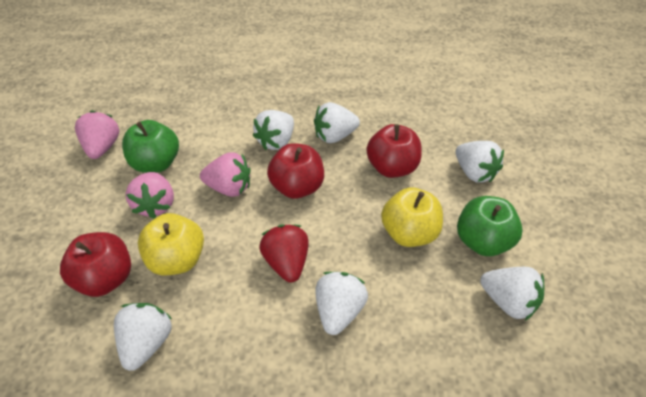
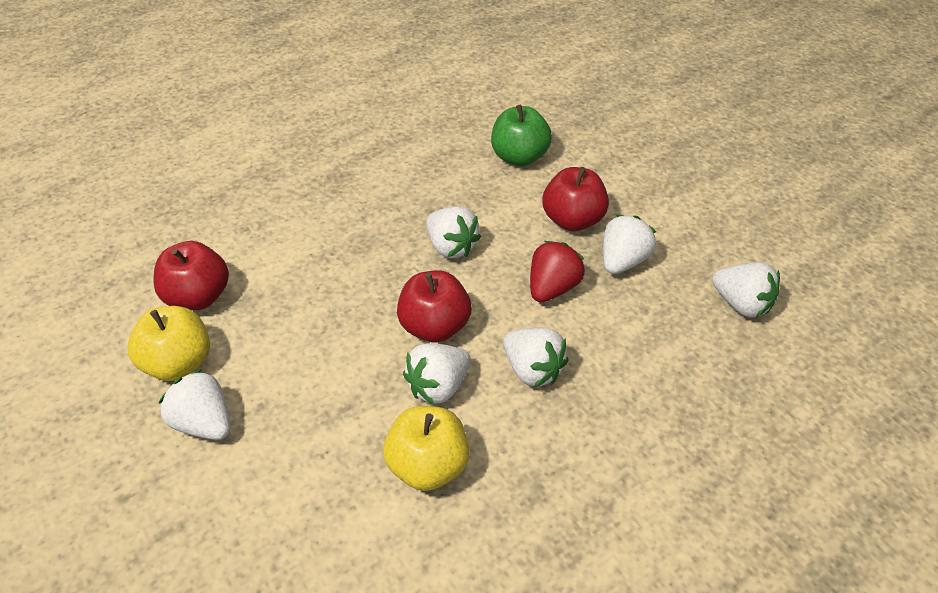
green apple: 2 -> 1
pink strawberry: 3 -> 0

